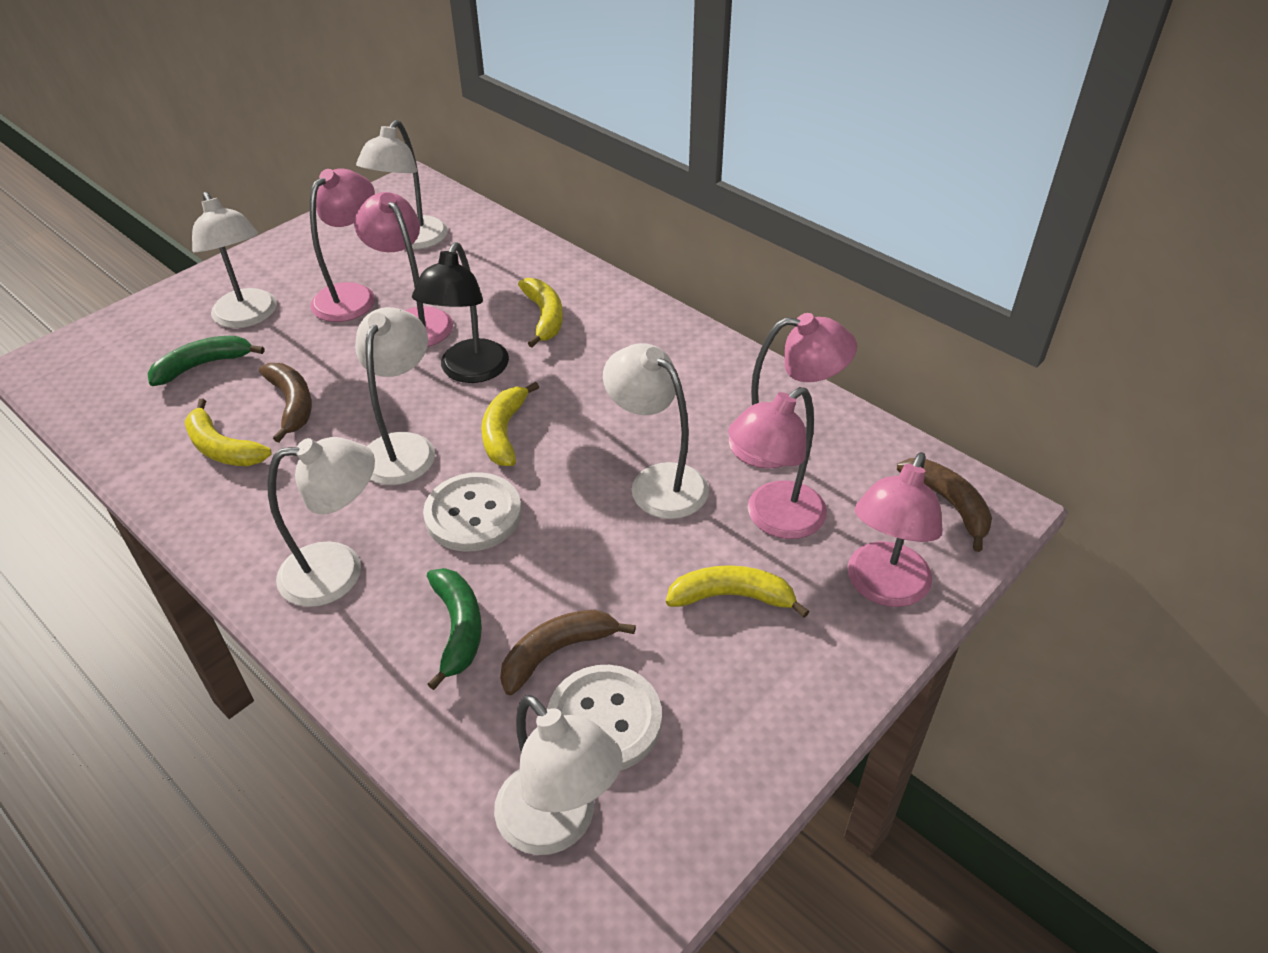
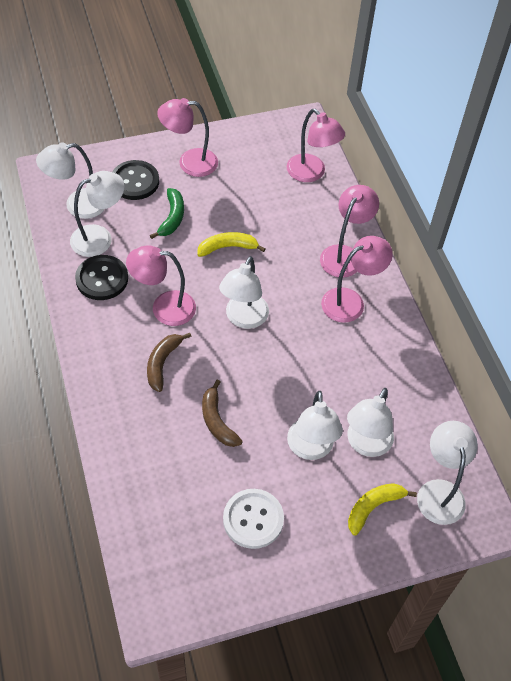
black button: 0 -> 2
black lamp: 1 -> 0
brown banana: 3 -> 2
green banana: 2 -> 1
white button: 2 -> 1
yellow banana: 4 -> 2

